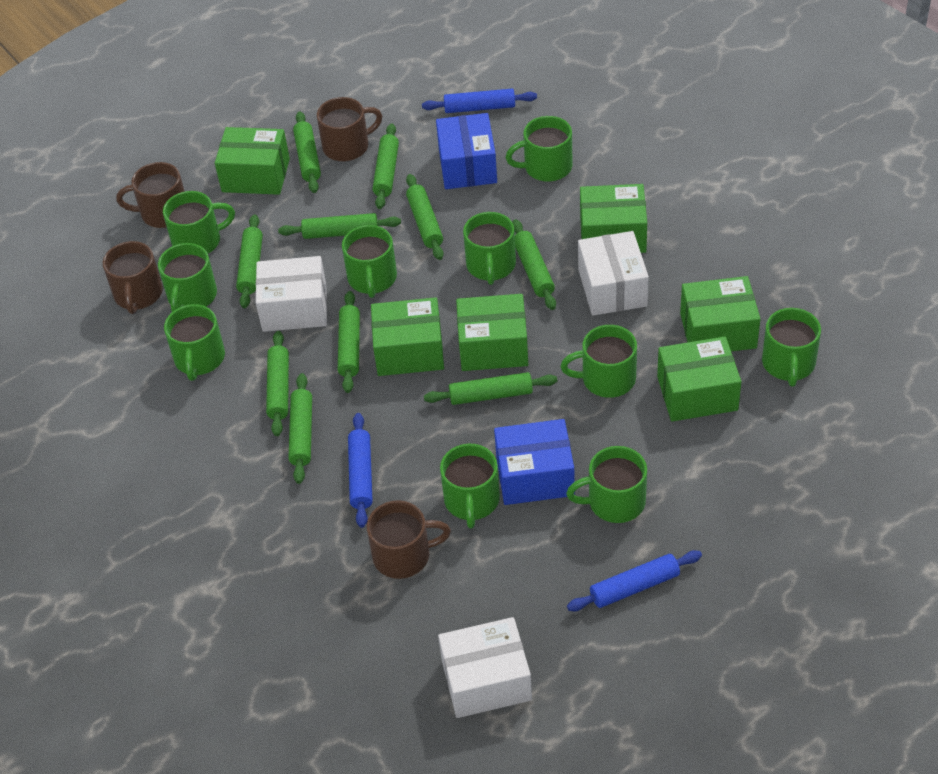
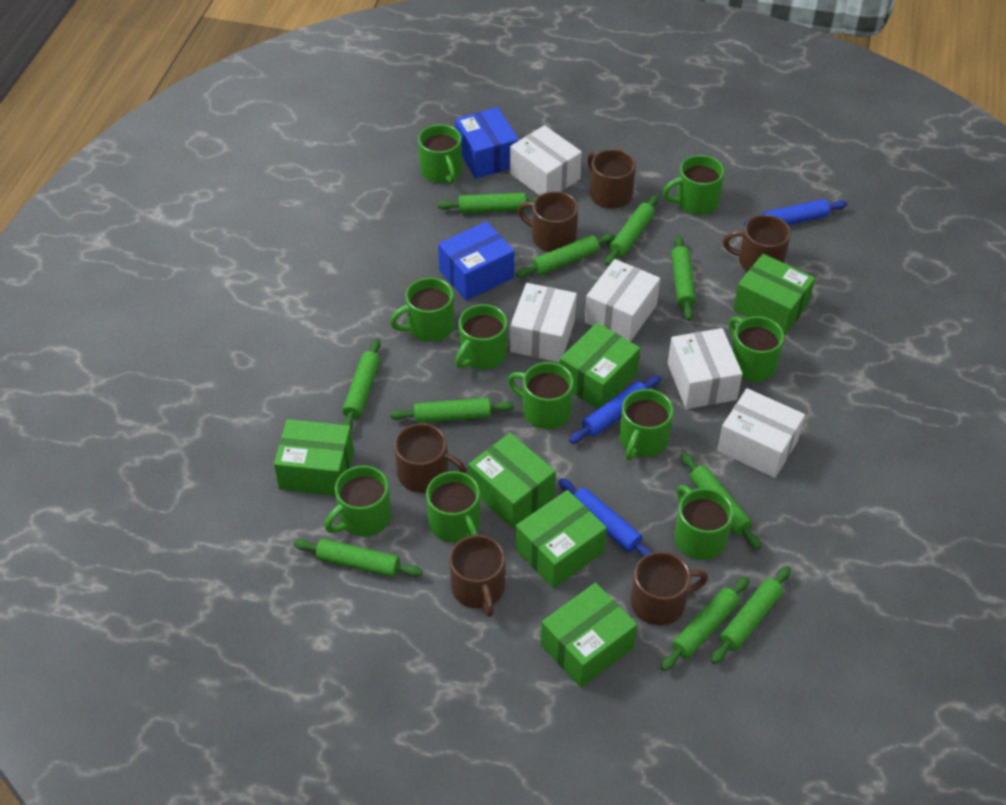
brown mug: 4 -> 6
white box: 3 -> 5

